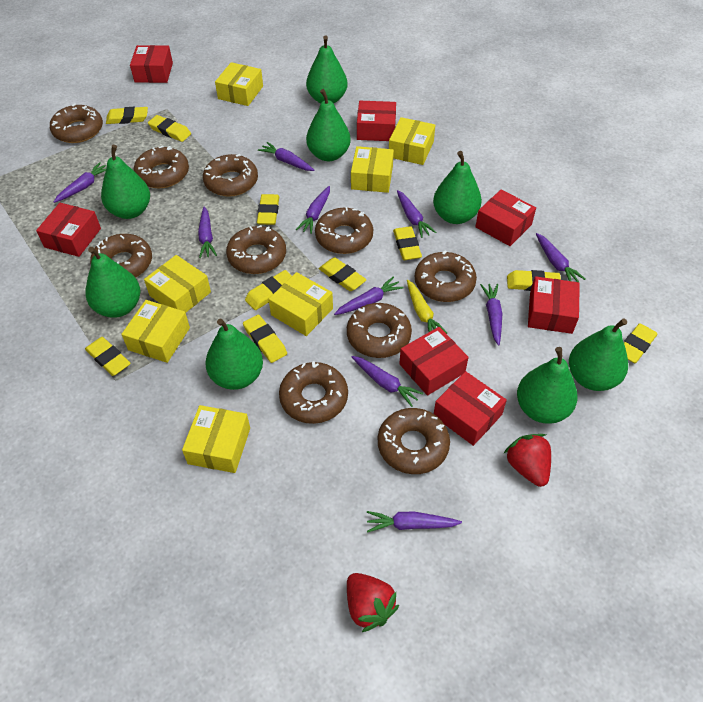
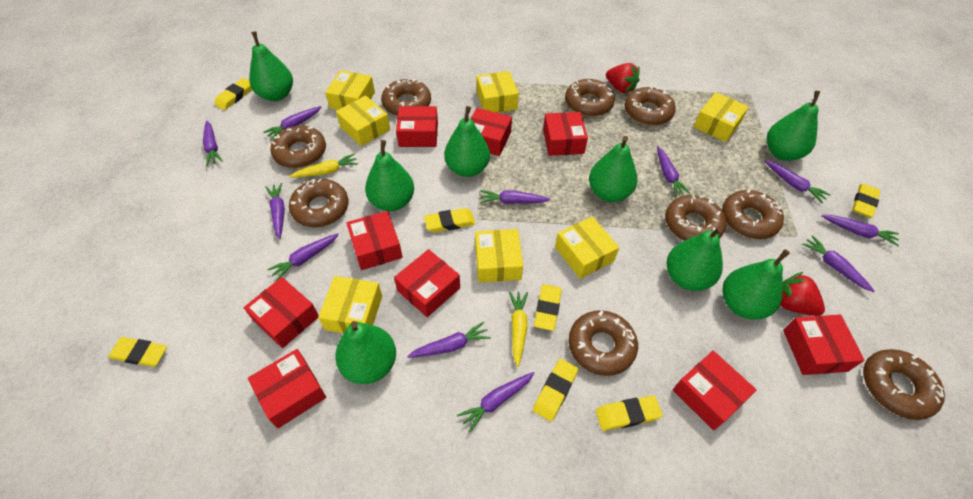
brown donut: 10 -> 9
purple carrot: 10 -> 11
red box: 7 -> 9
yellow carrot: 1 -> 2
yellow eraser: 10 -> 7

